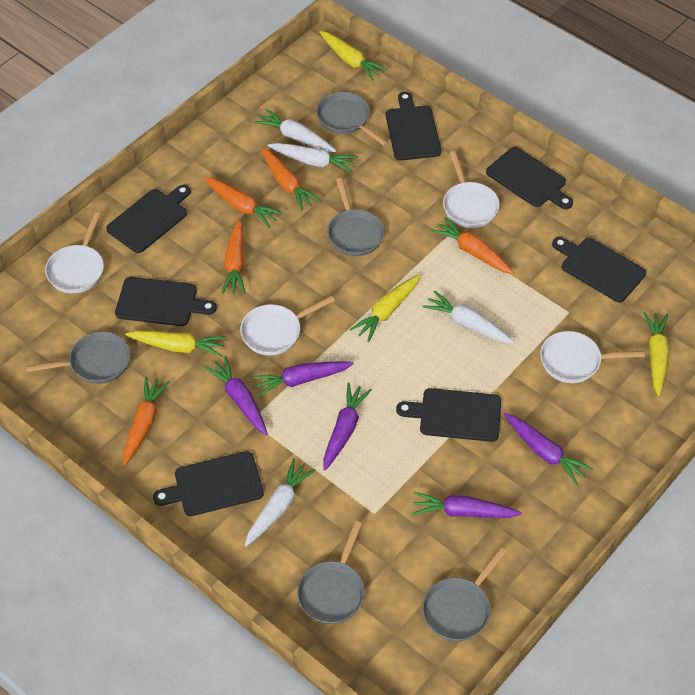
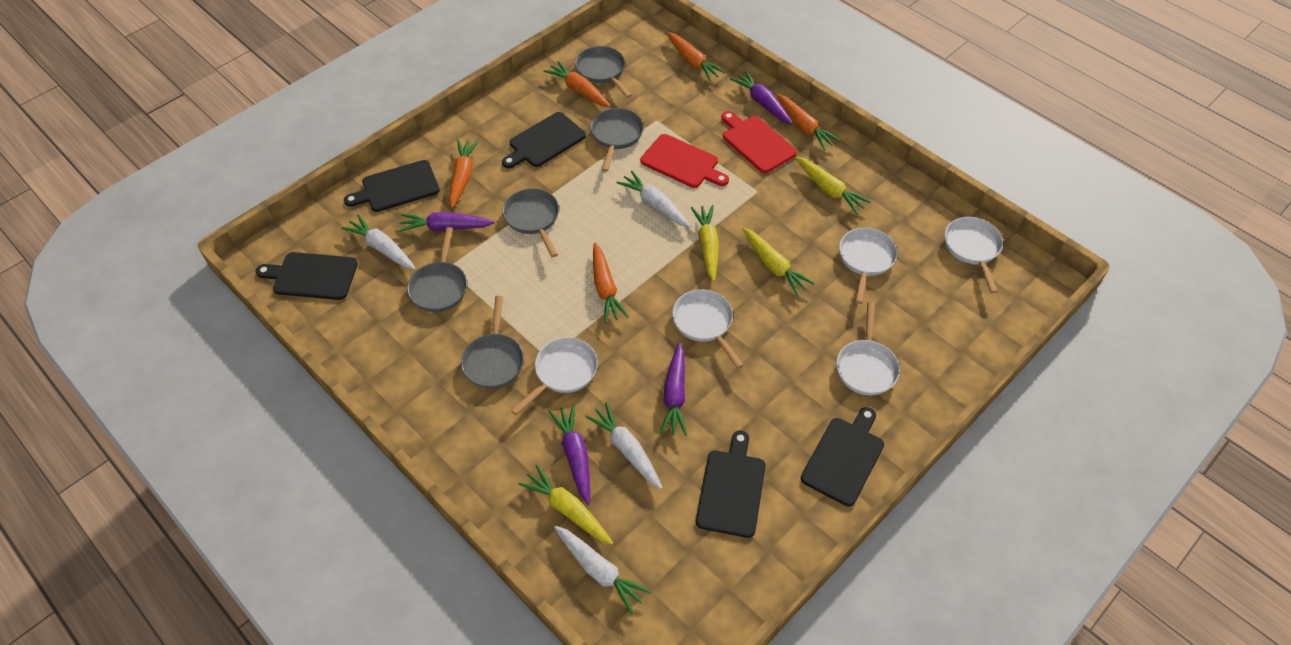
black cutting board: 7 -> 5
purple carrot: 5 -> 4
red cutting board: 0 -> 2
white pan: 4 -> 5

